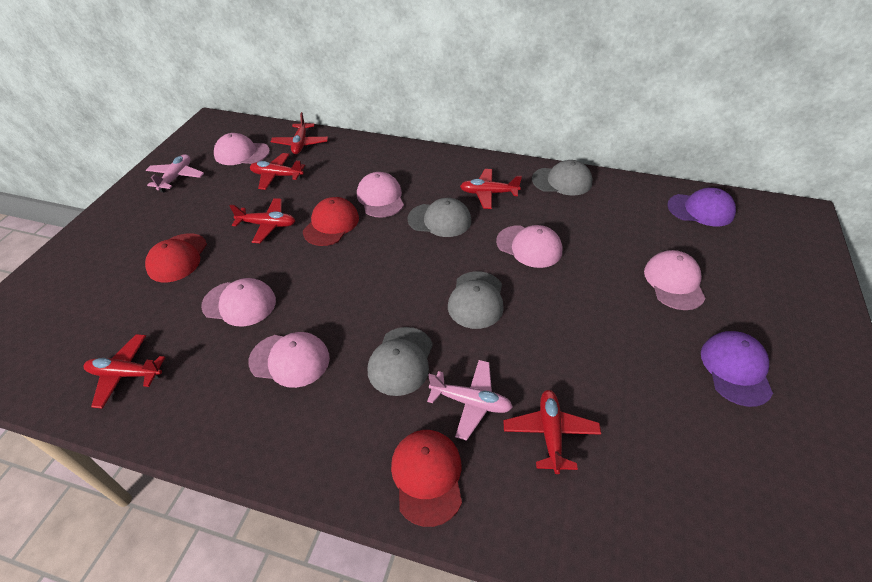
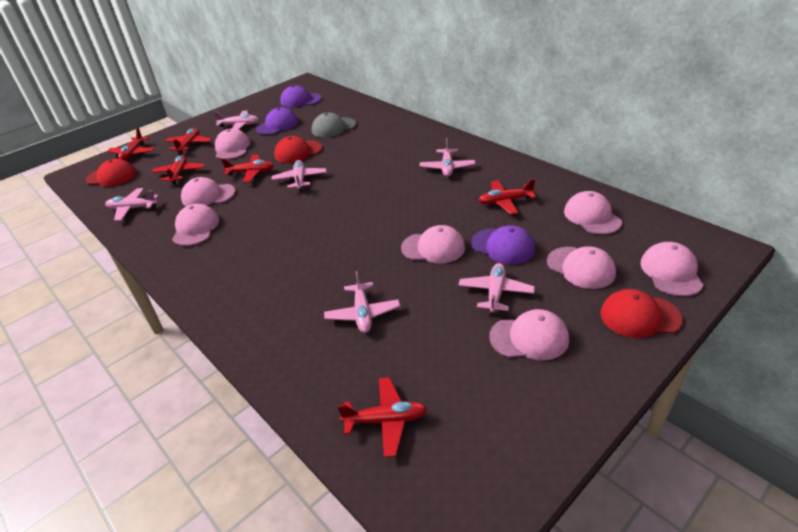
grey cap: 4 -> 1
pink cap: 6 -> 8
pink plane: 2 -> 6
purple cap: 2 -> 3

